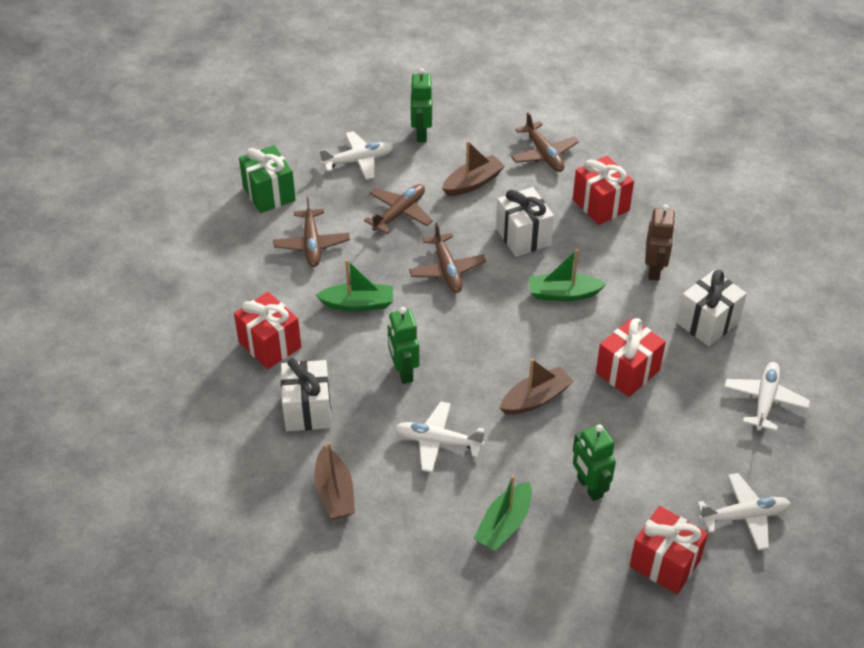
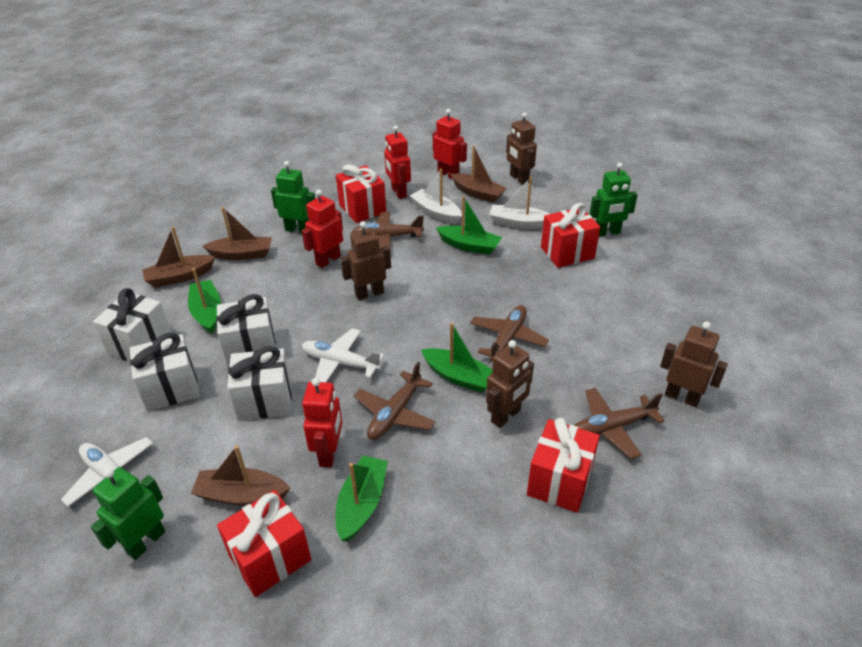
brown boat: 3 -> 4
brown robot: 1 -> 4
green boat: 3 -> 4
green gift: 1 -> 0
red robot: 0 -> 4
white boat: 0 -> 2
white gift: 3 -> 4
white plane: 4 -> 2

